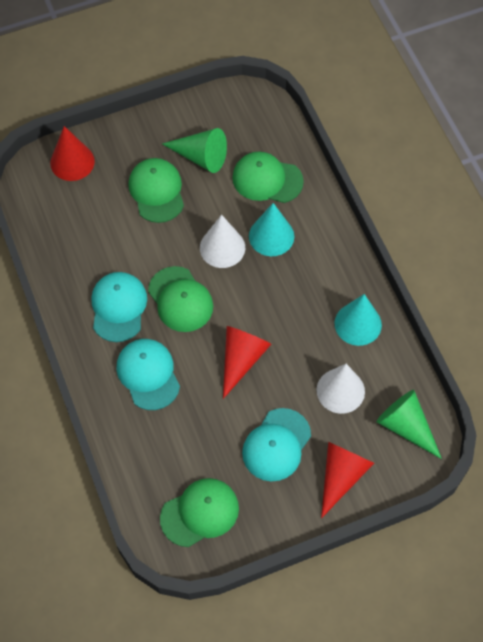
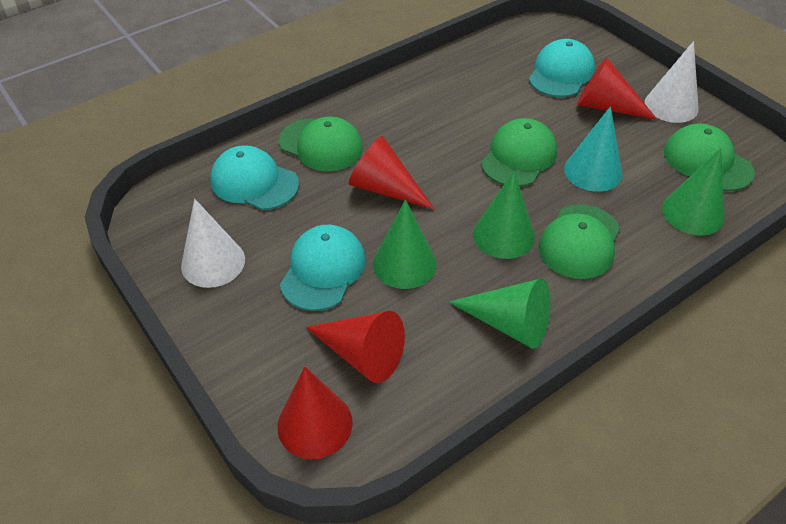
green cone: 2 -> 4
red cone: 3 -> 4
turquoise cone: 2 -> 1

